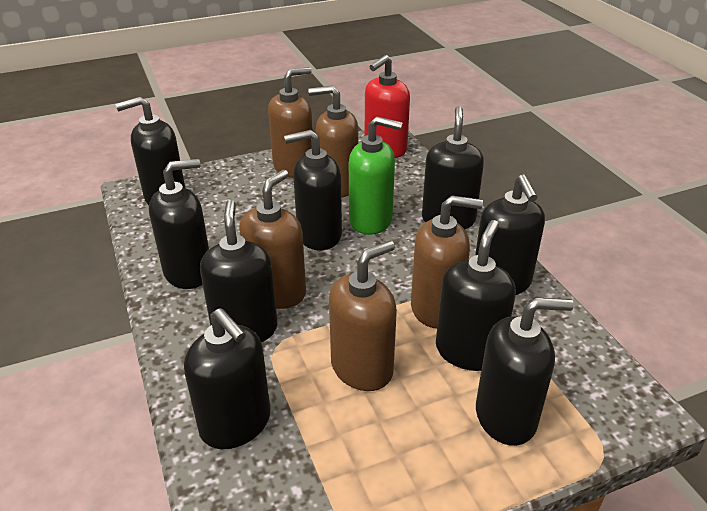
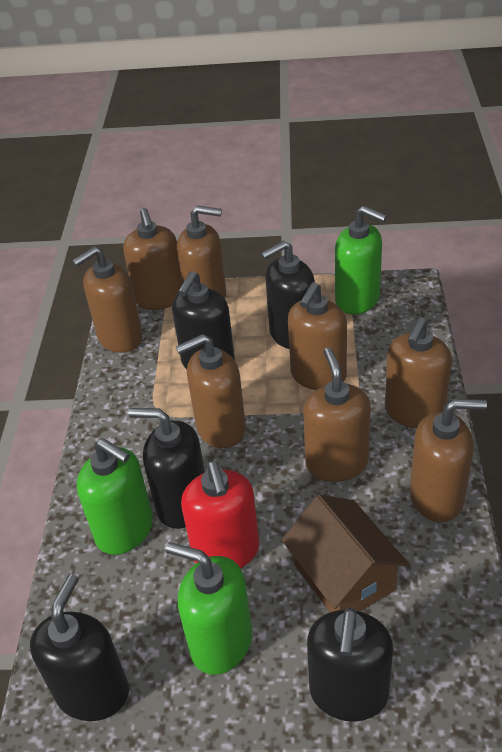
black soap dispenser: 9 -> 5
brown house: 0 -> 1
brown soap dispenser: 5 -> 8
green soap dispenser: 1 -> 3

